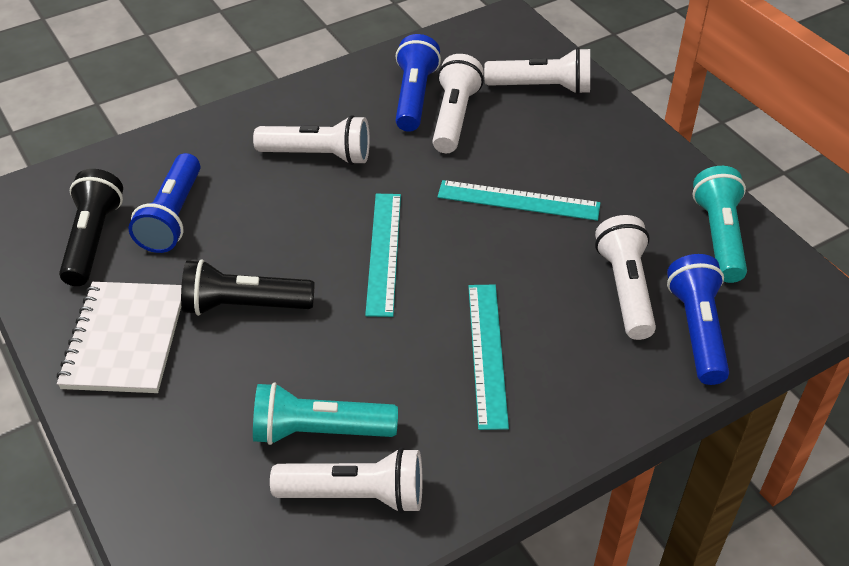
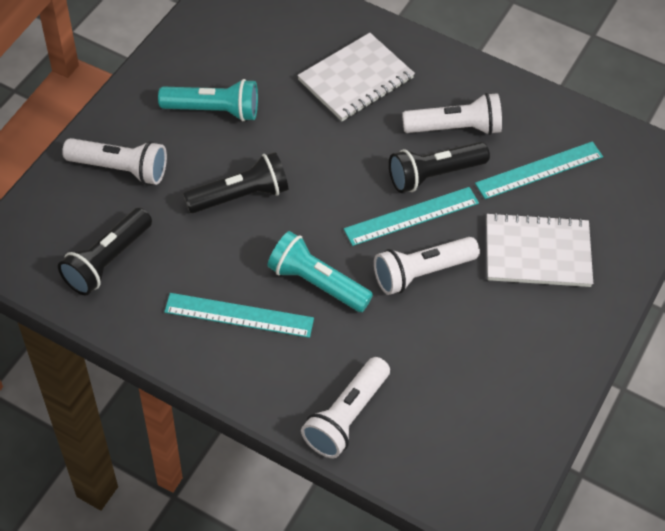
black flashlight: 2 -> 3
blue flashlight: 3 -> 0
white flashlight: 5 -> 4
white notebook: 1 -> 2

